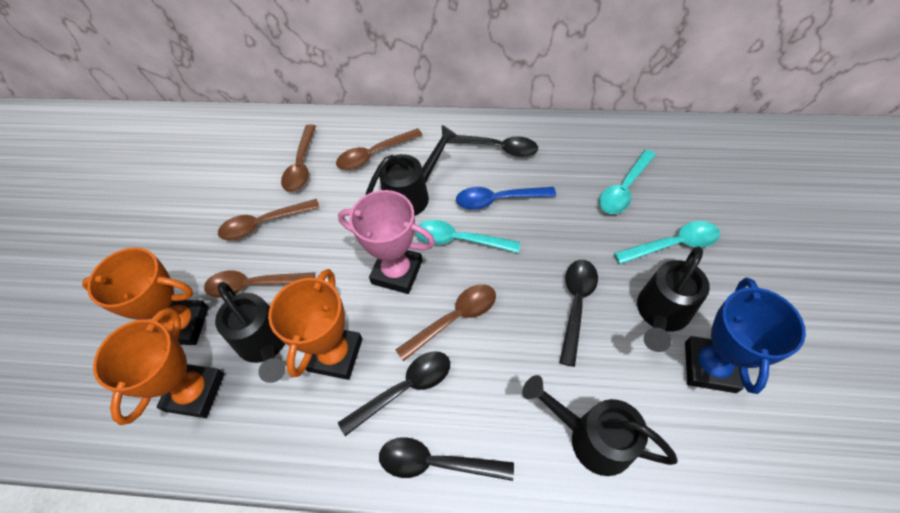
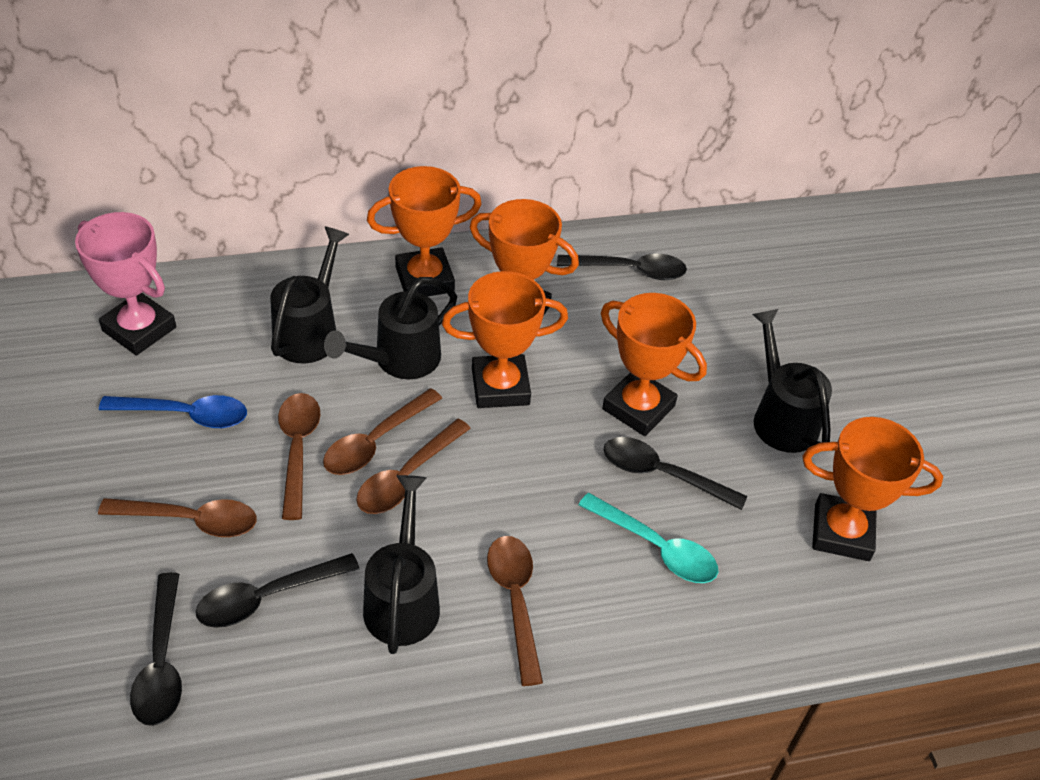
blue trophy: 1 -> 0
orange trophy: 3 -> 5
turquoise spoon: 3 -> 1

